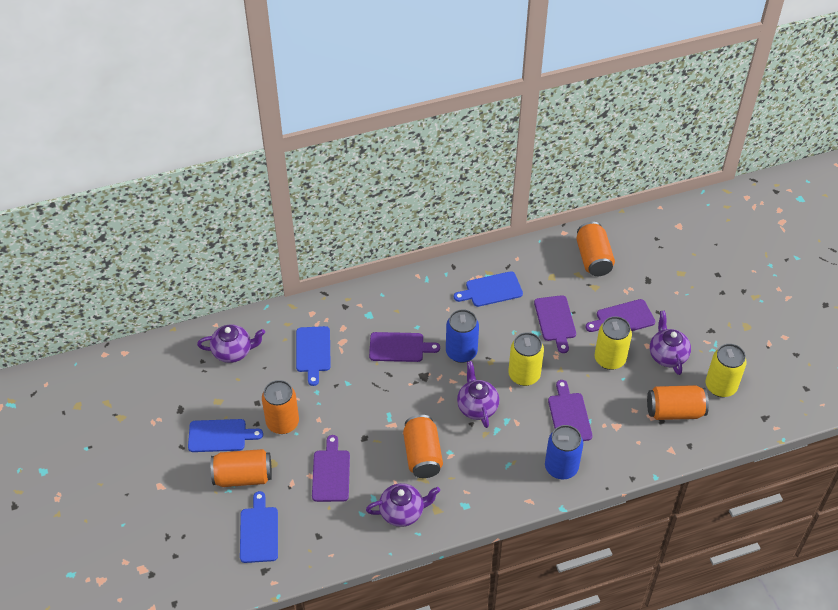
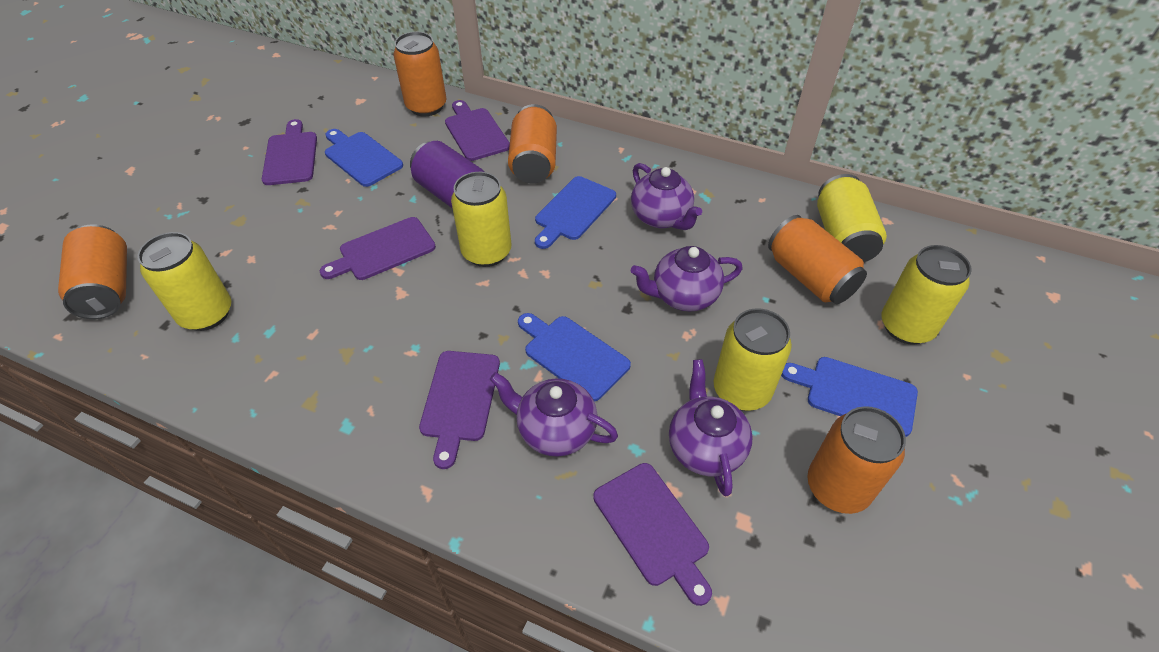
blue can: 2 -> 0
purple can: 0 -> 1
yellow can: 3 -> 5

